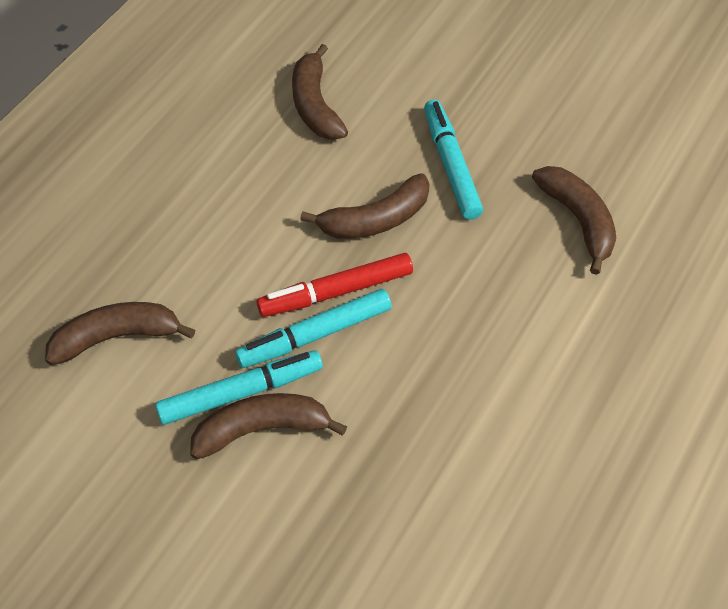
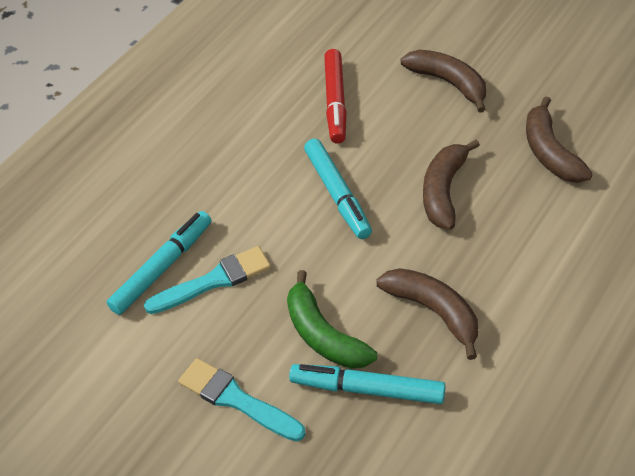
brown banana: 5 -> 4
green banana: 0 -> 1
turquoise brush: 0 -> 2

